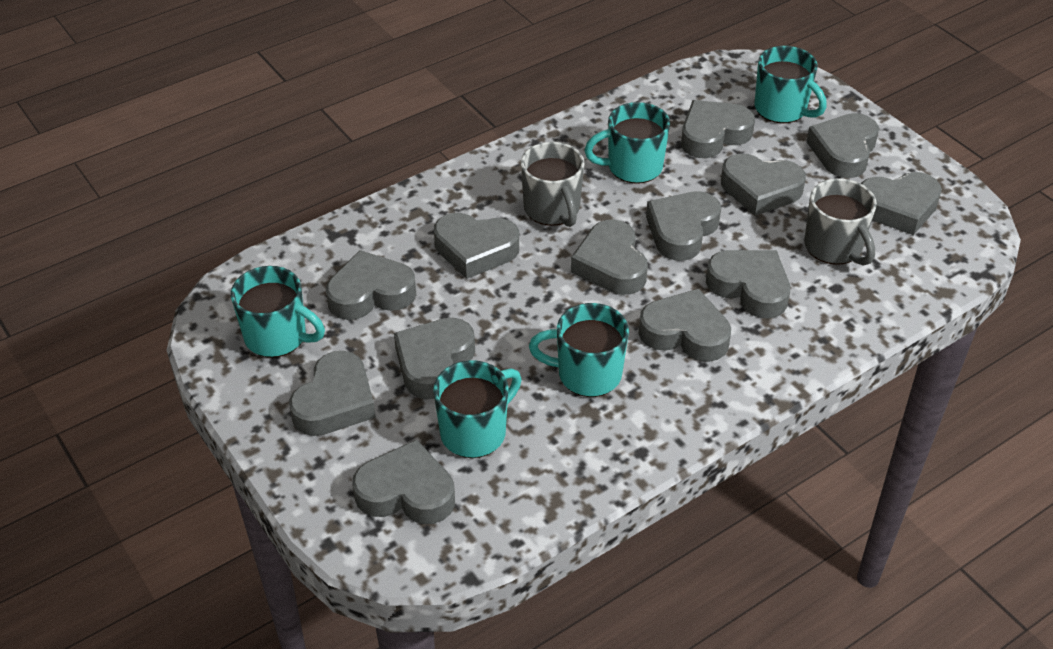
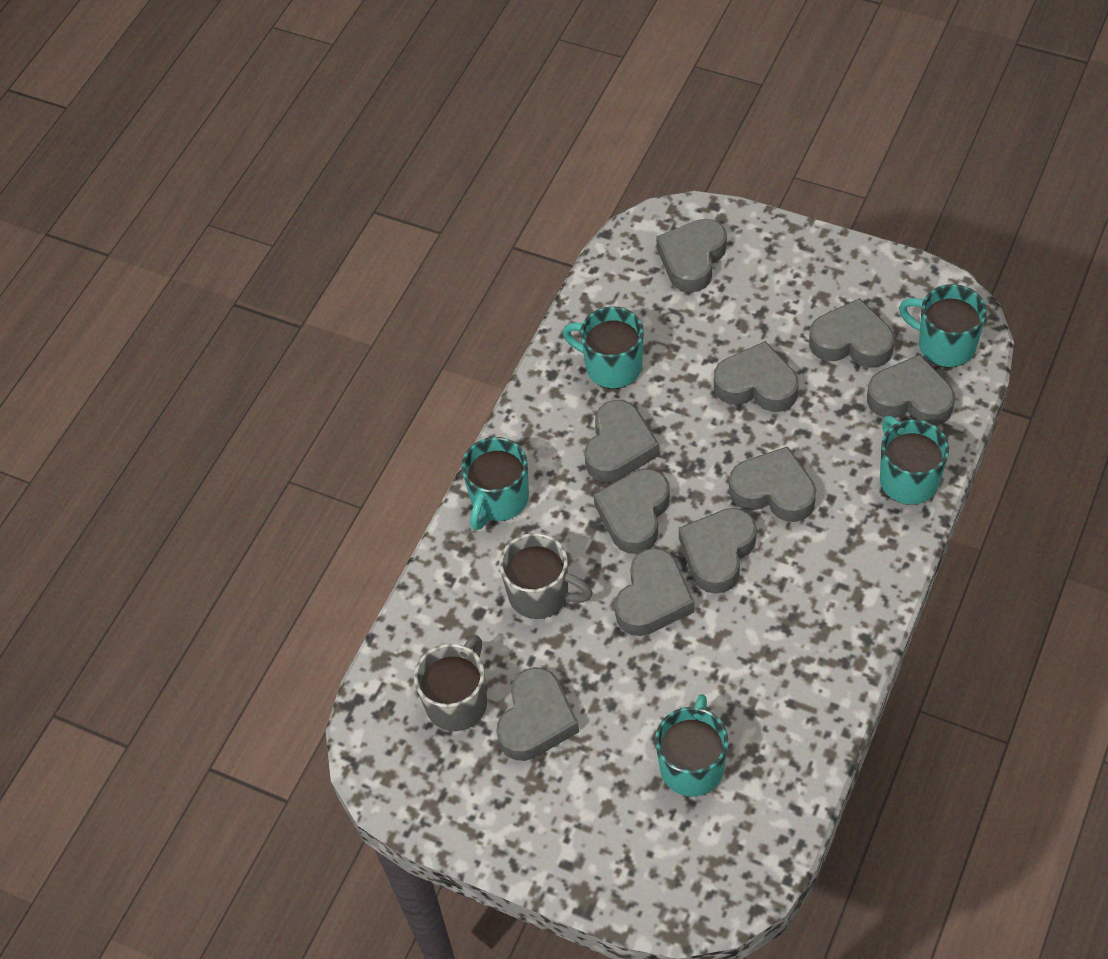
grey heart: 13 -> 10

